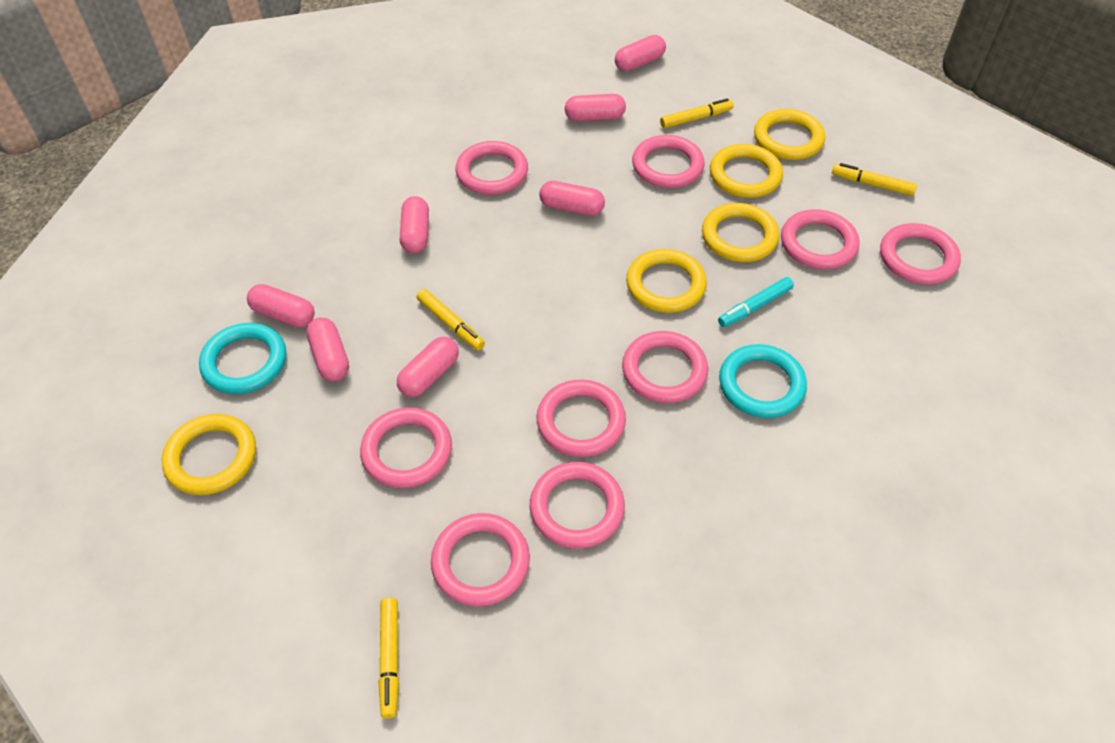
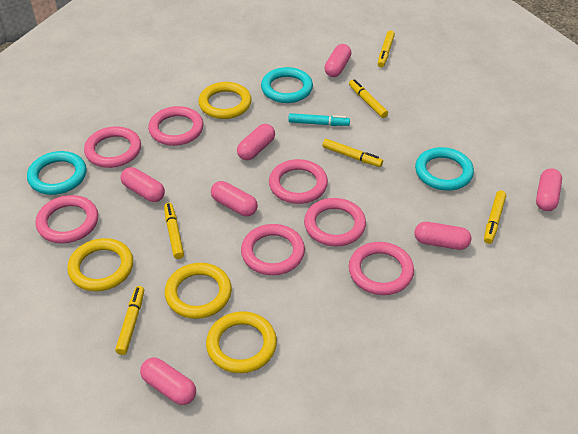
pink ring: 9 -> 7
turquoise ring: 2 -> 3
yellow marker: 4 -> 6
yellow ring: 5 -> 4

